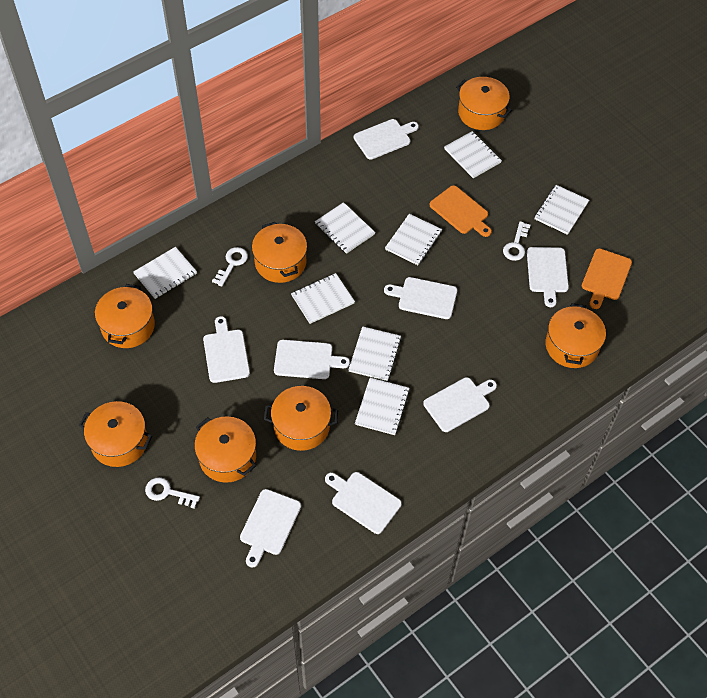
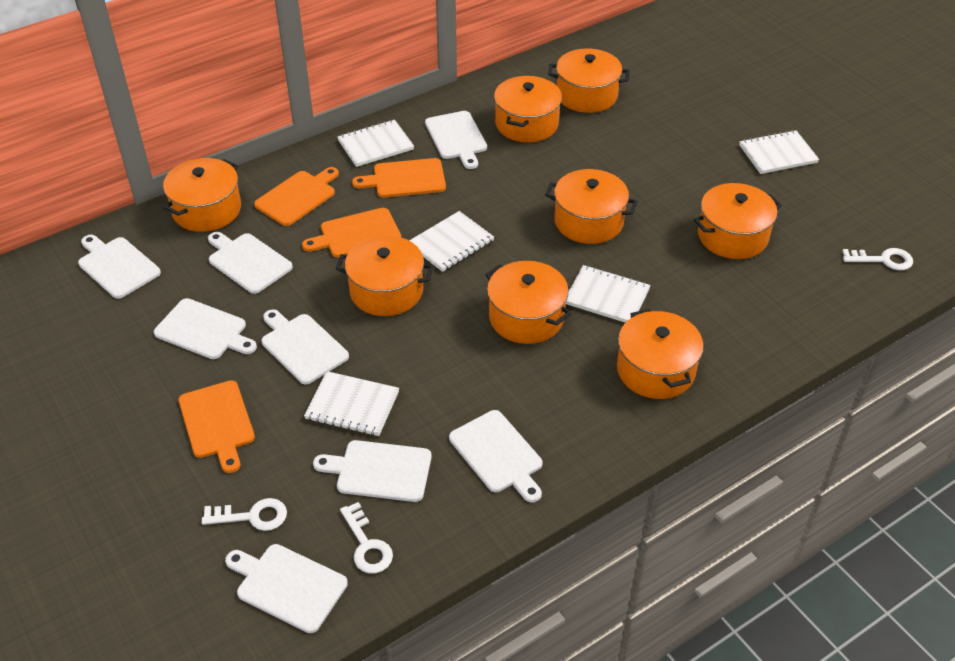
orange cutting board: 2 -> 4
orange pot: 7 -> 8
white notebook: 8 -> 5

